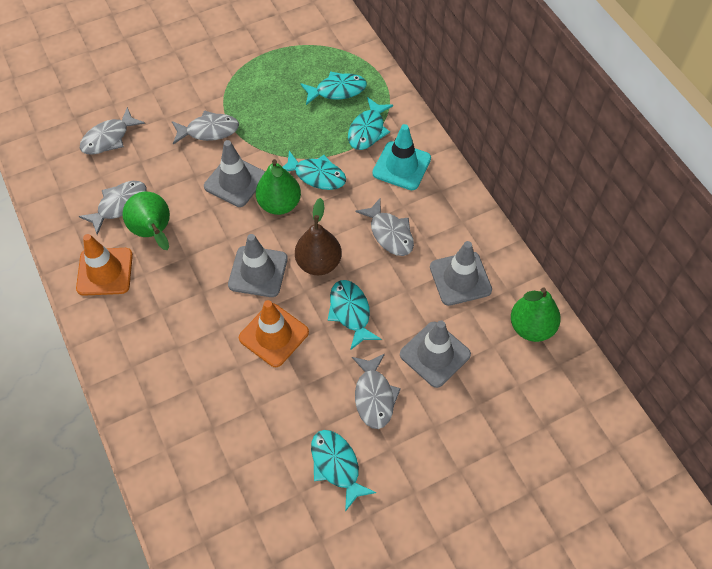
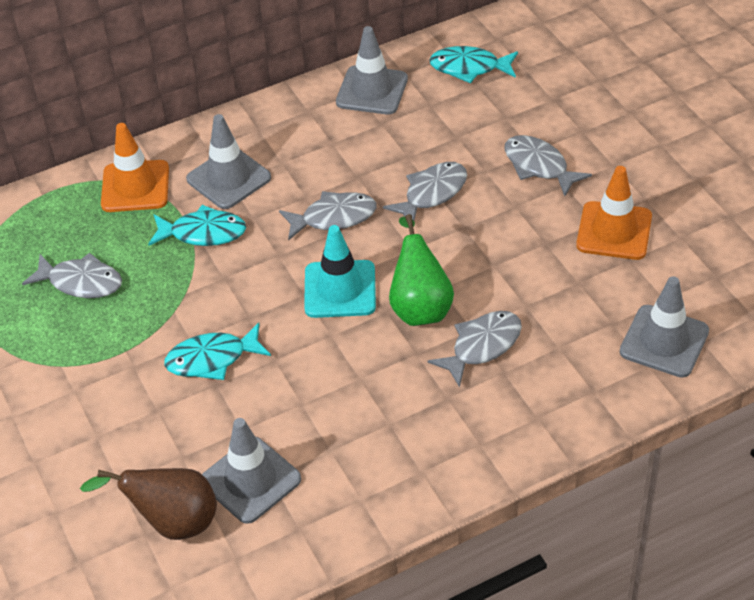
green pear: 3 -> 1
turquoise fish: 5 -> 3

